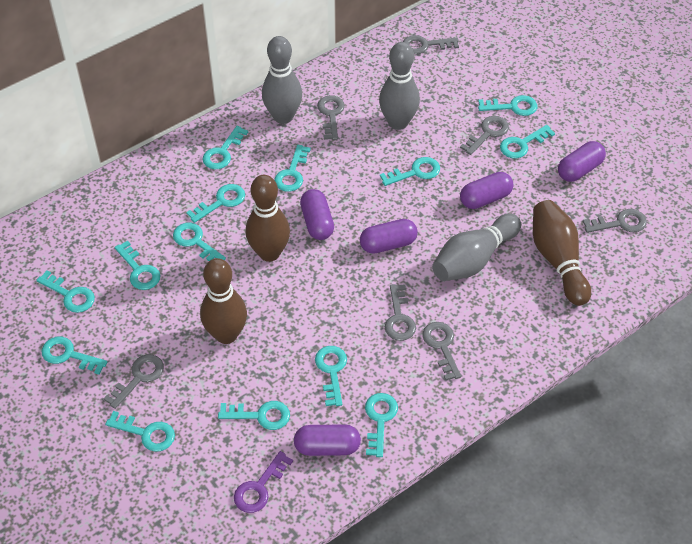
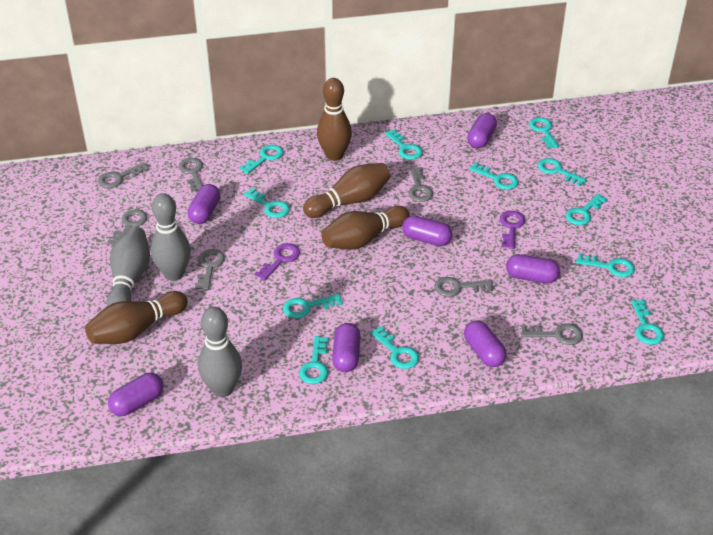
brown bowling pin: 3 -> 4
purple capsule: 5 -> 7
purple key: 1 -> 2
turquoise key: 14 -> 12

